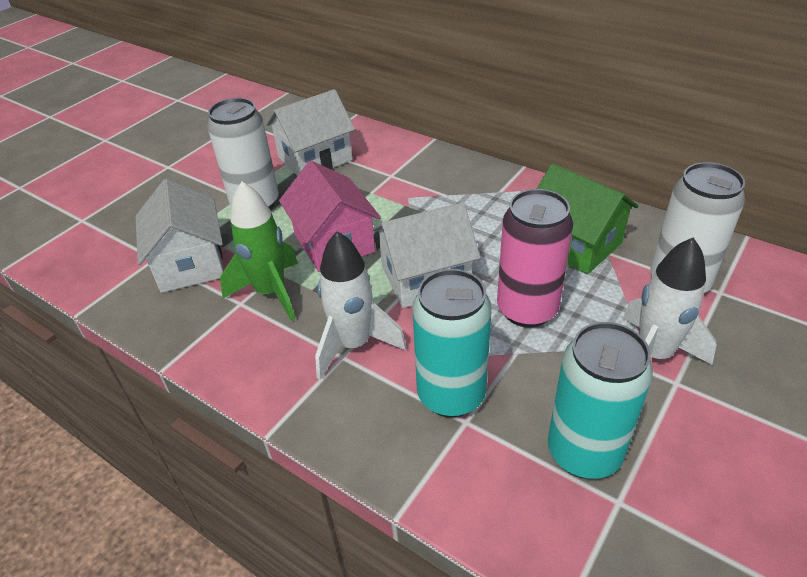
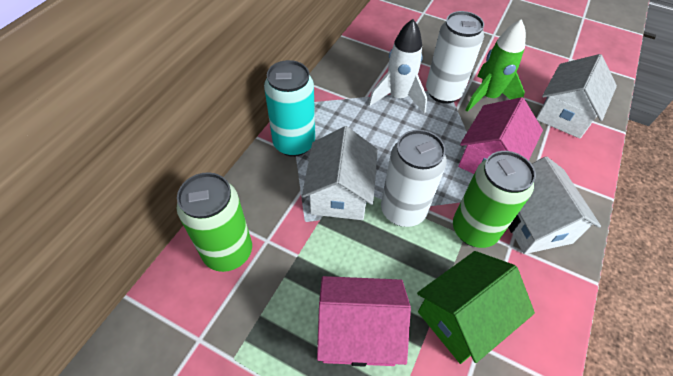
green can: 0 -> 2
pink can: 1 -> 0
pink house: 1 -> 2
turquoise can: 2 -> 1
white rocket: 2 -> 1

